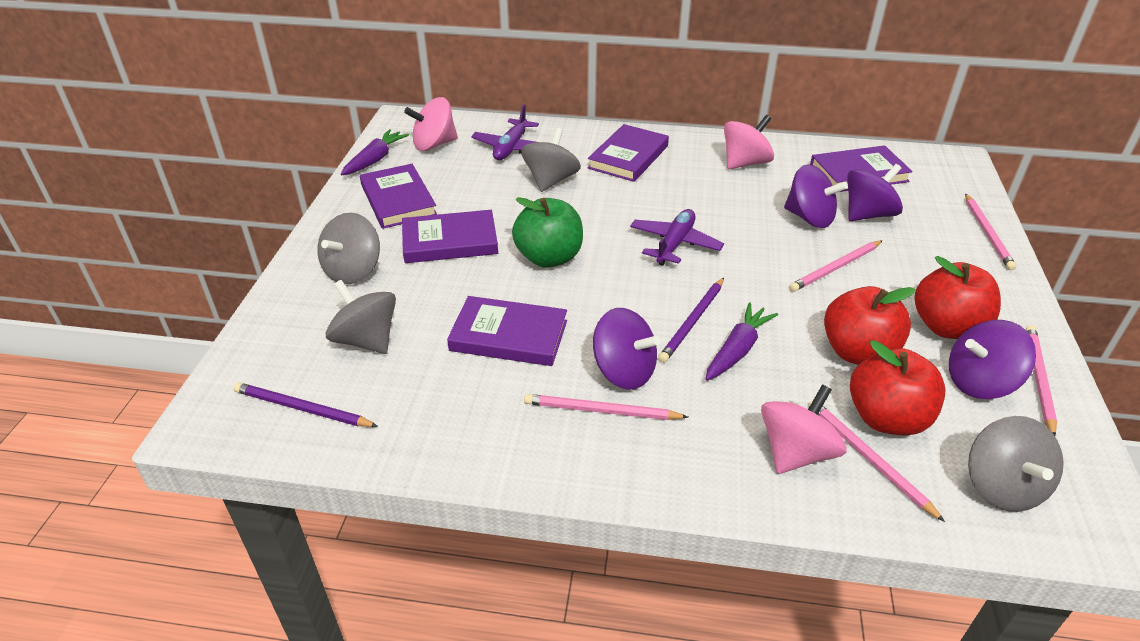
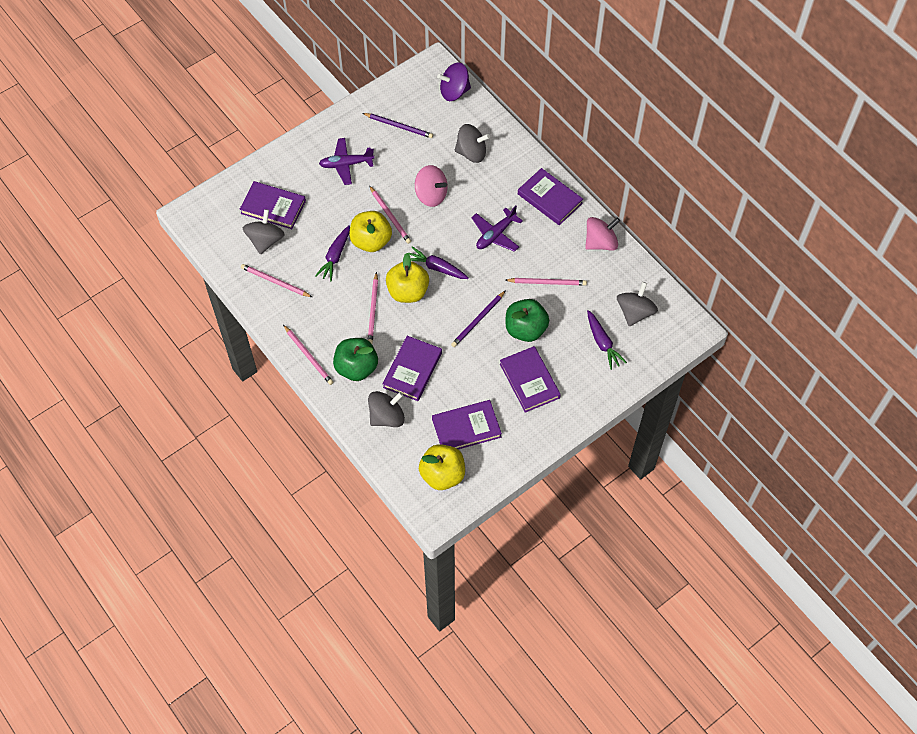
green apple: 1 -> 2
pink spinning top: 3 -> 2
purple carrot: 2 -> 3
purple spinning top: 4 -> 1
red apple: 3 -> 0
yellow apple: 0 -> 3

